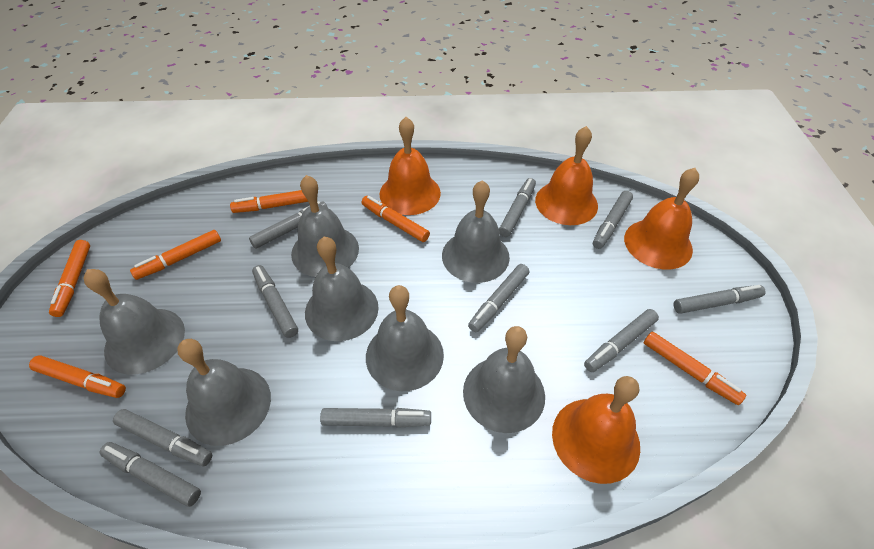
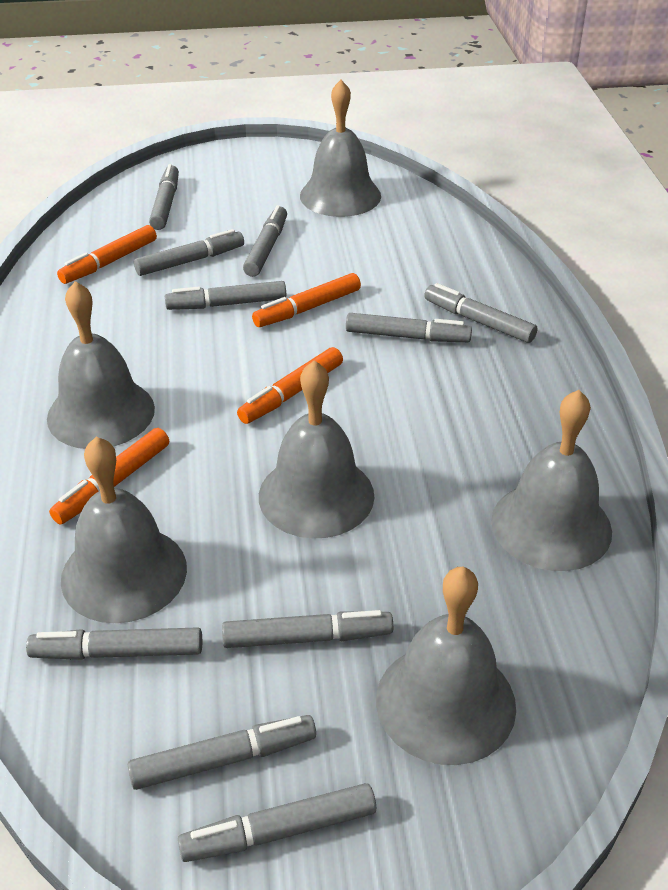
grey bell: 7 -> 6
orange bell: 4 -> 0
orange marker: 6 -> 4

